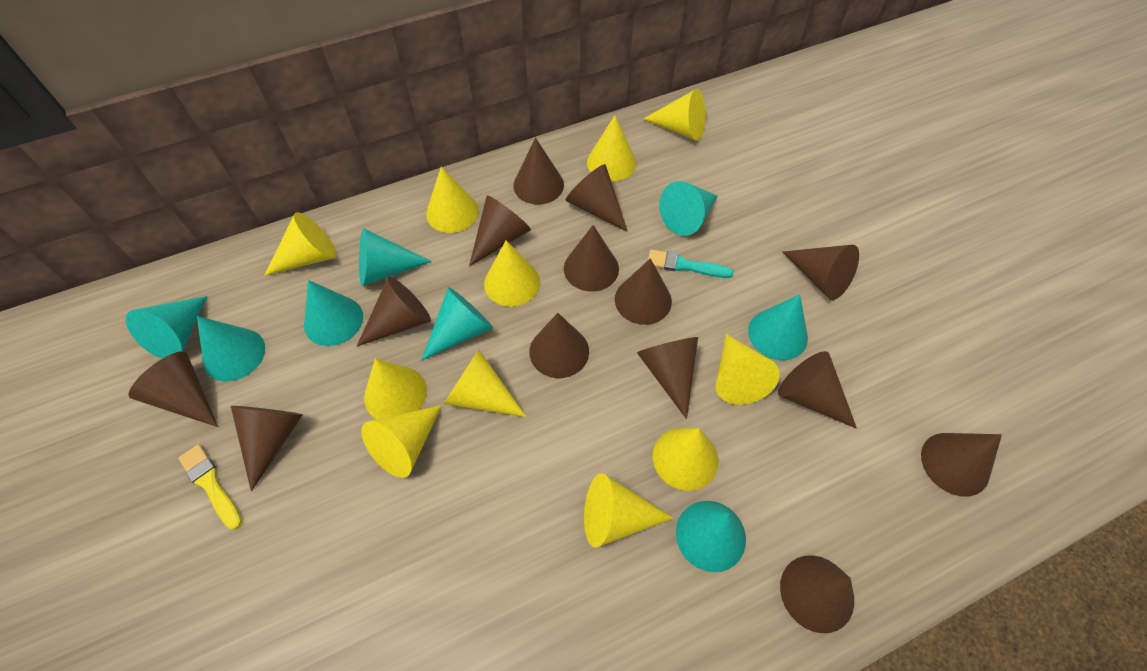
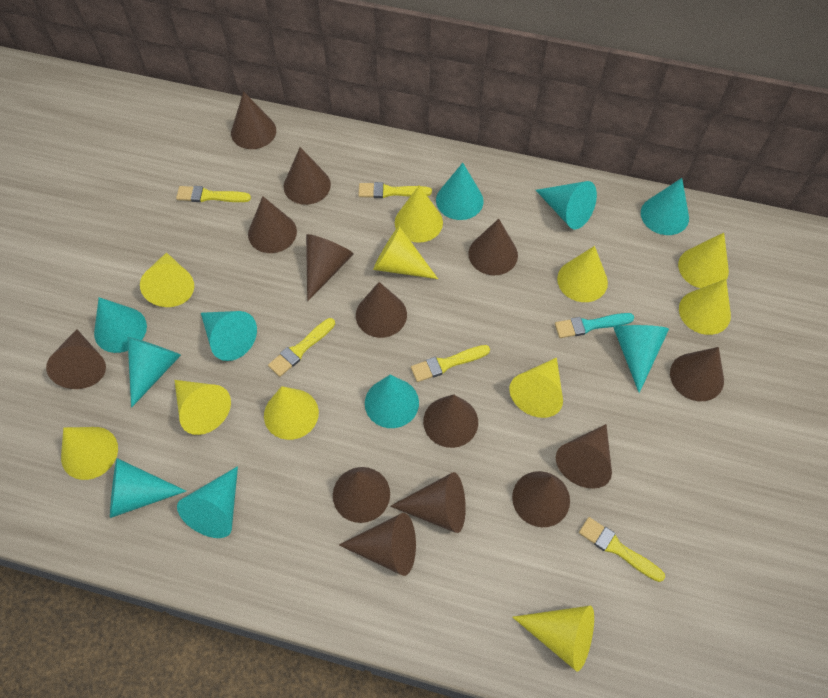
turquoise cone: 8 -> 10
yellow brush: 1 -> 5

